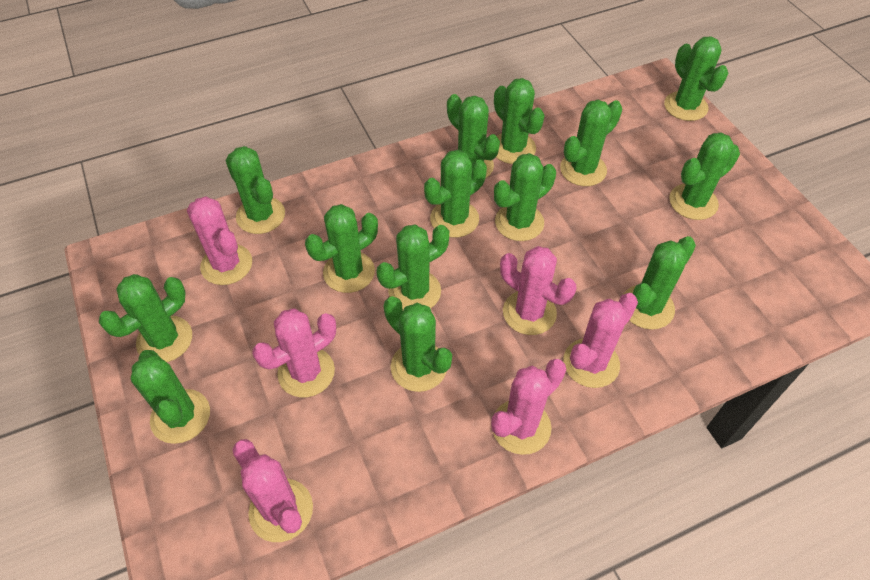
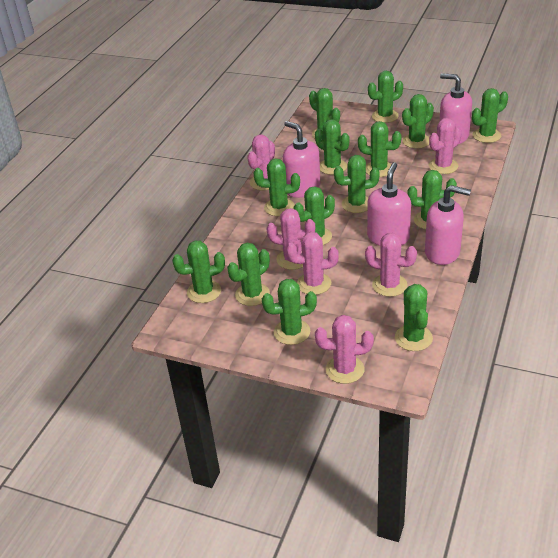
pink soap dispenser: 0 -> 4

